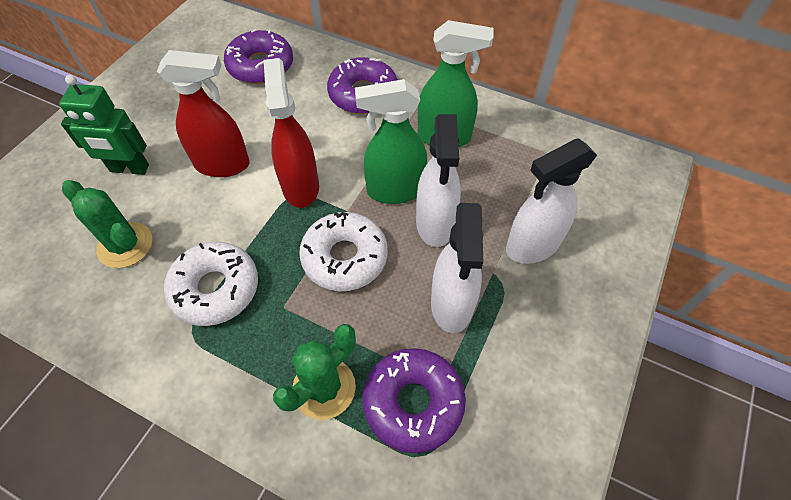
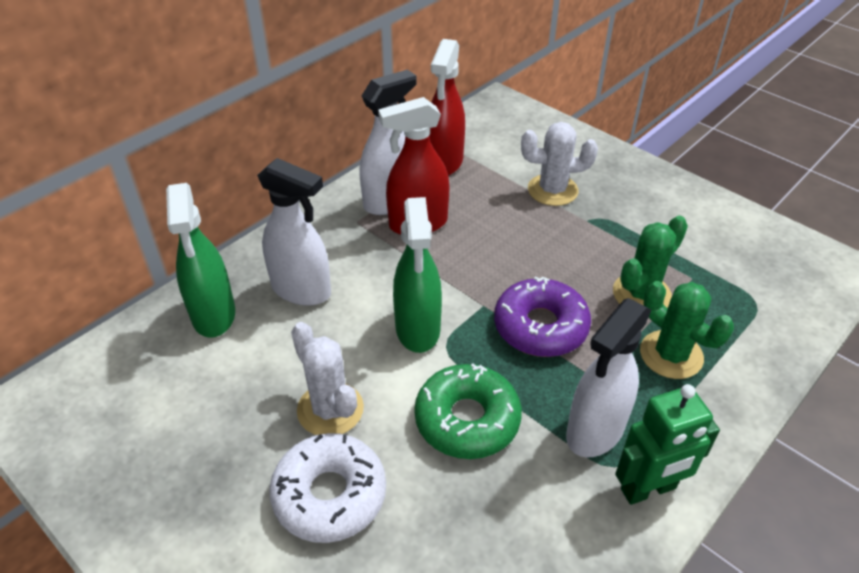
green donut: 0 -> 1
purple donut: 3 -> 1
white cactus: 0 -> 2
white donut: 2 -> 1

